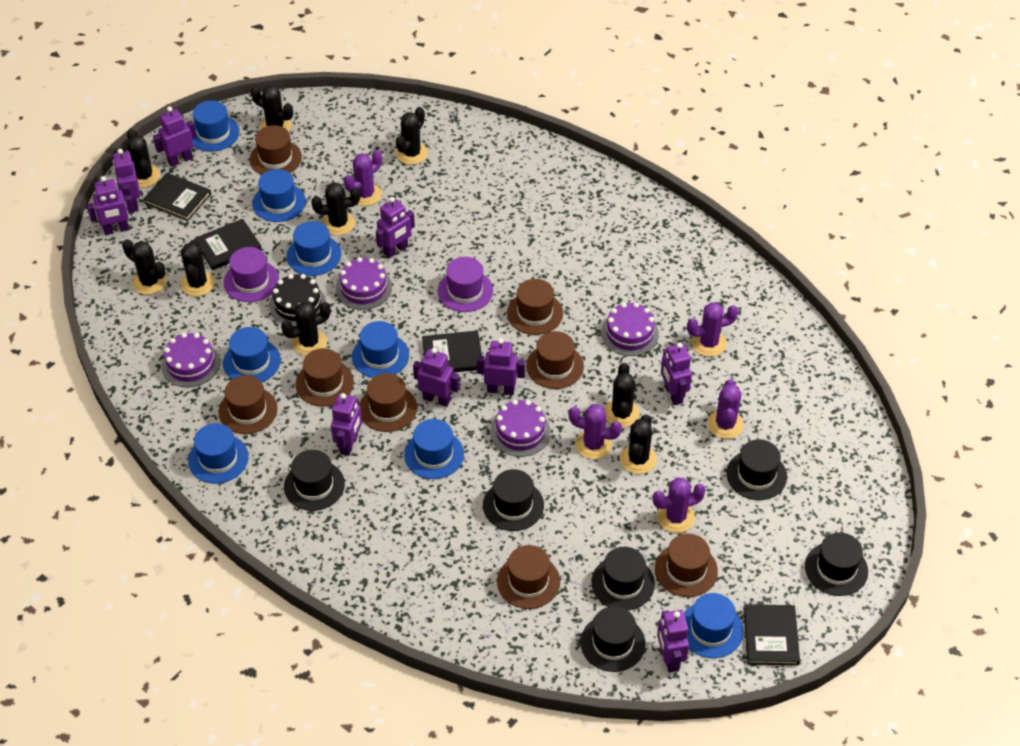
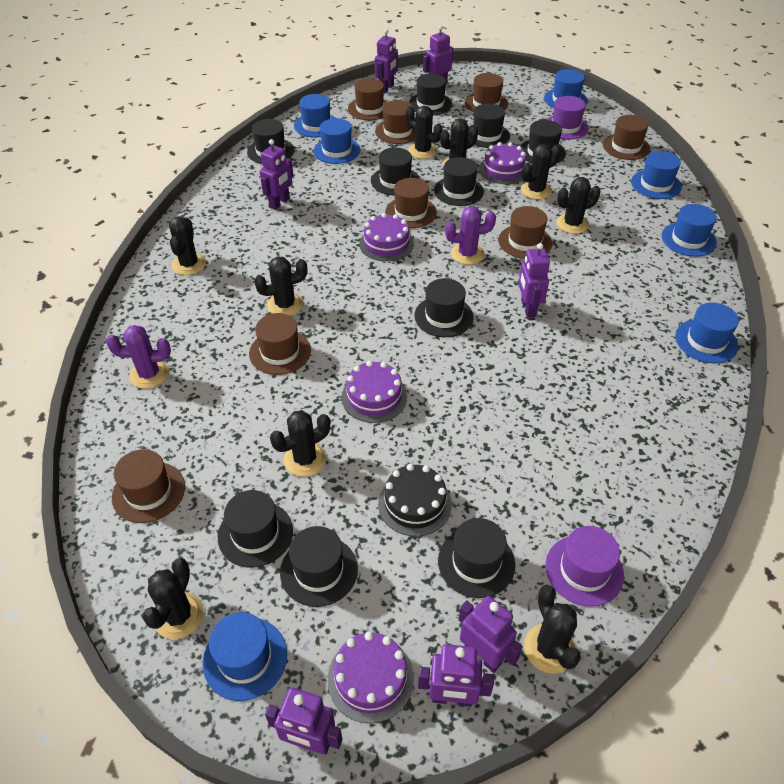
black book: 4 -> 0
black hat: 6 -> 10
blue hat: 8 -> 7
purple cactus: 5 -> 2
purple robot: 9 -> 7

